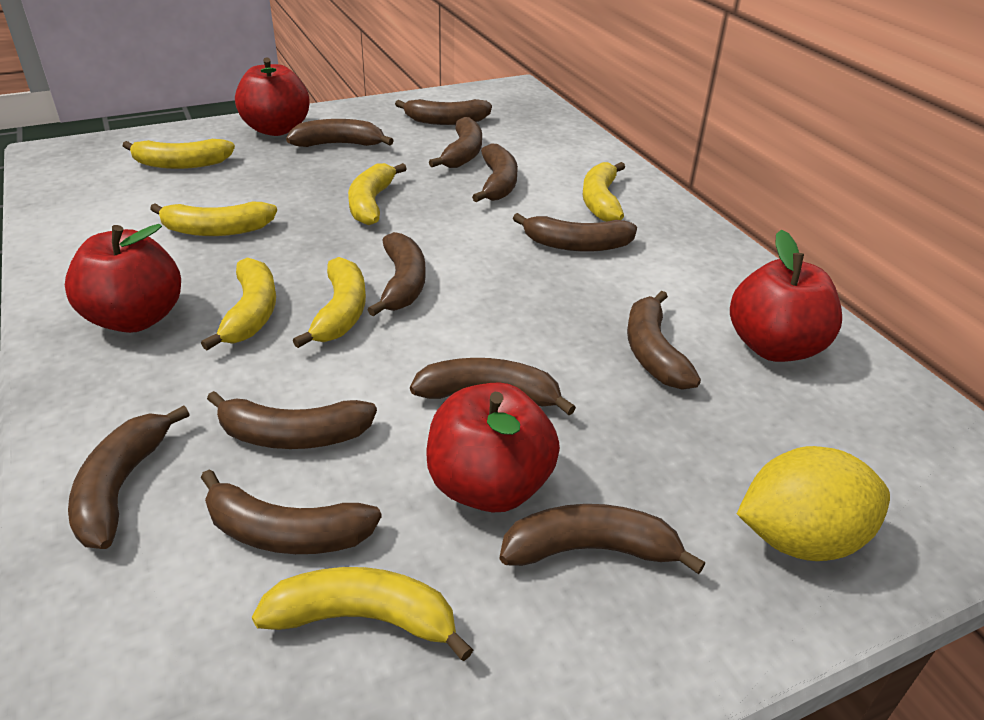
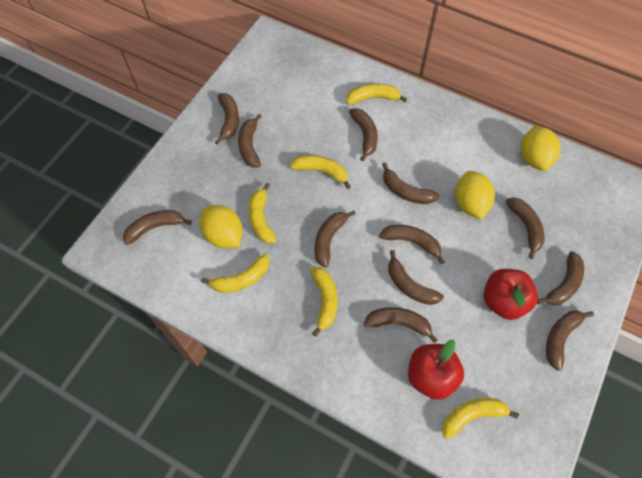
red apple: 4 -> 2
yellow banana: 7 -> 6
yellow lemon: 1 -> 3

